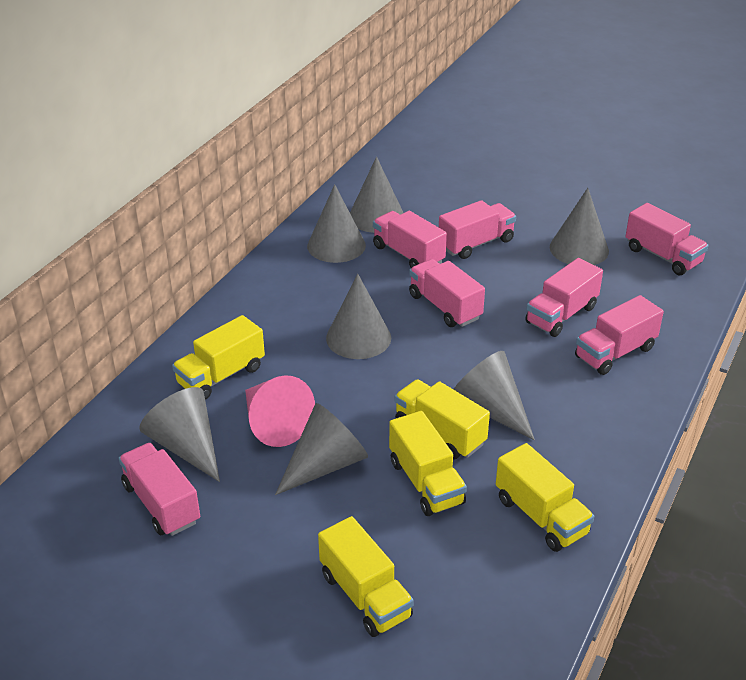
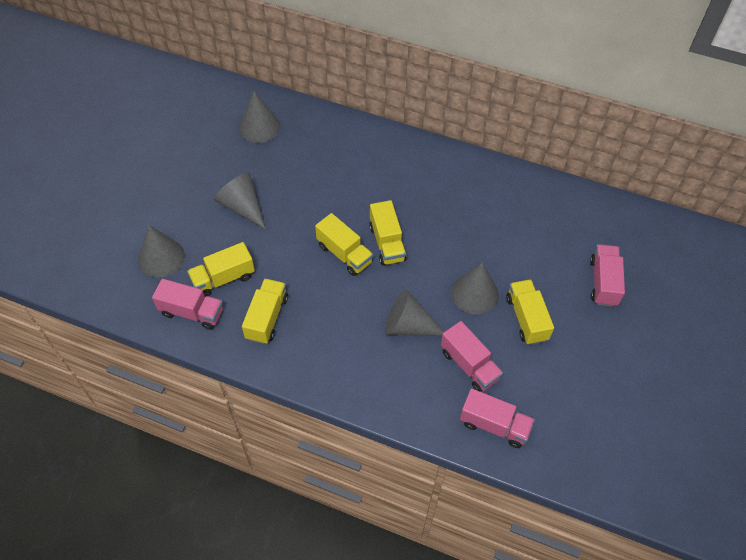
grey cone: 7 -> 5
pink cone: 1 -> 0
pink truck: 7 -> 4

